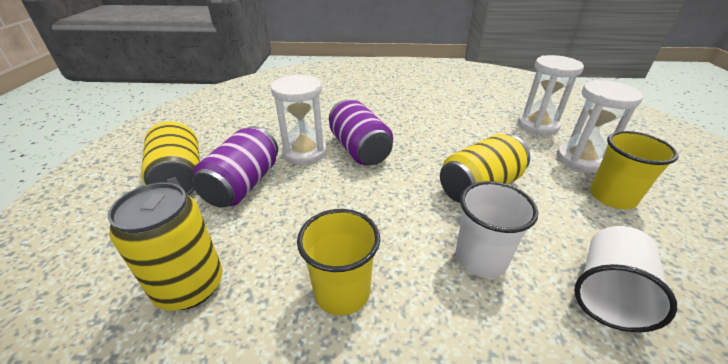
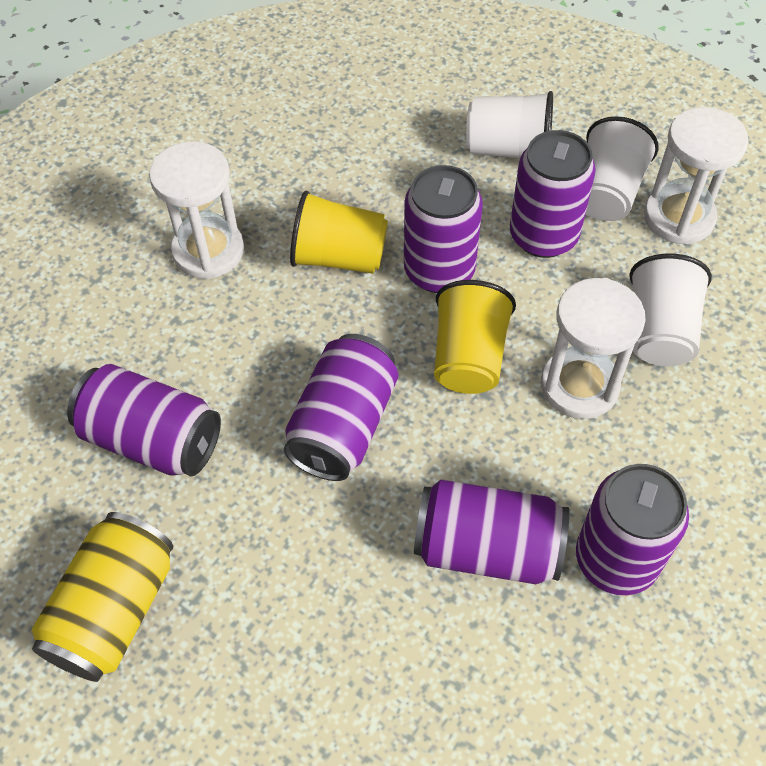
purple can: 2 -> 6
white cup: 2 -> 3
yellow can: 3 -> 1

